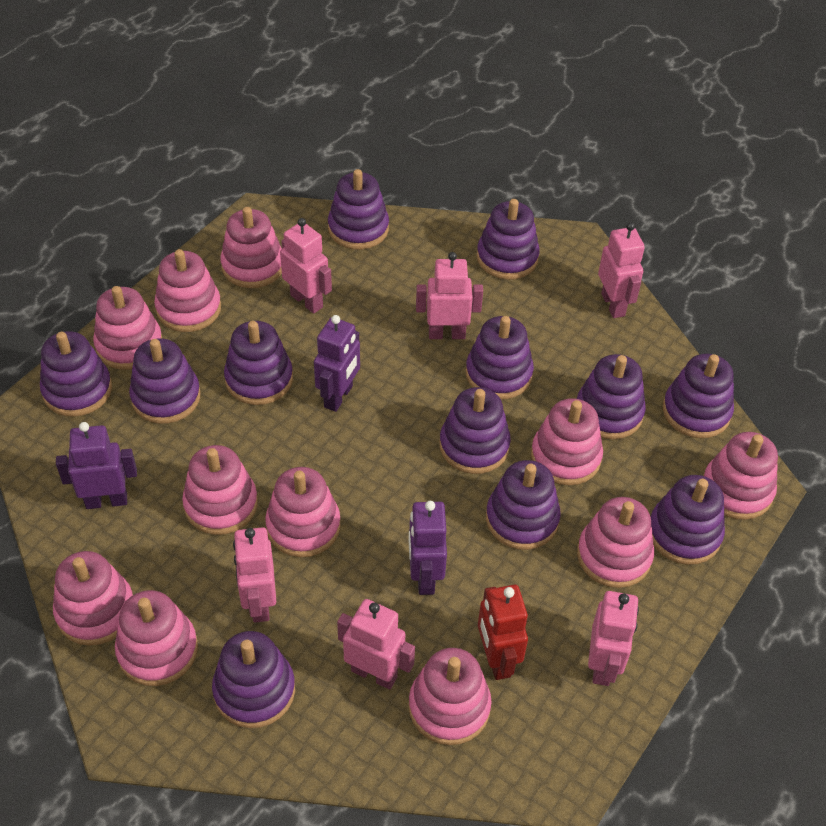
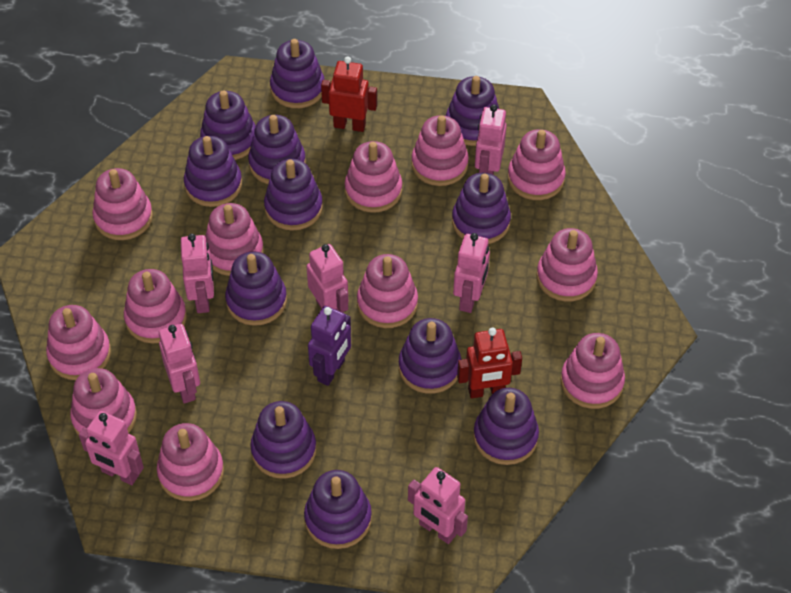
pink robot: 6 -> 7
pink stacking toy: 11 -> 12
purple robot: 3 -> 1
red robot: 1 -> 2

